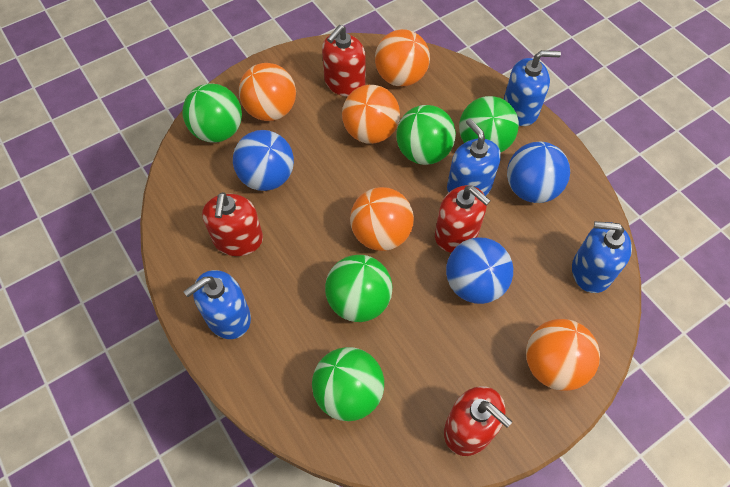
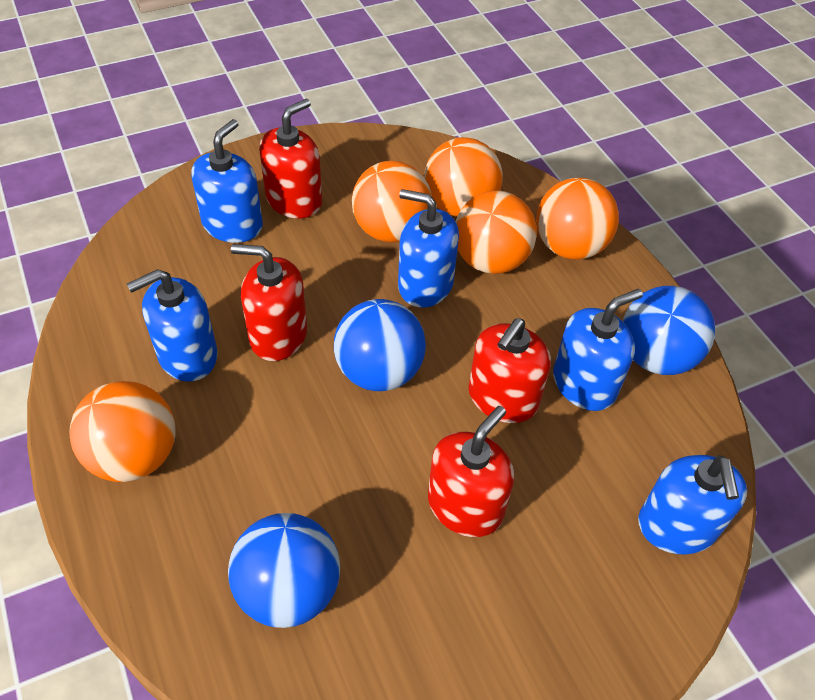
blue soap dispenser: 4 -> 5
green ball: 5 -> 0

